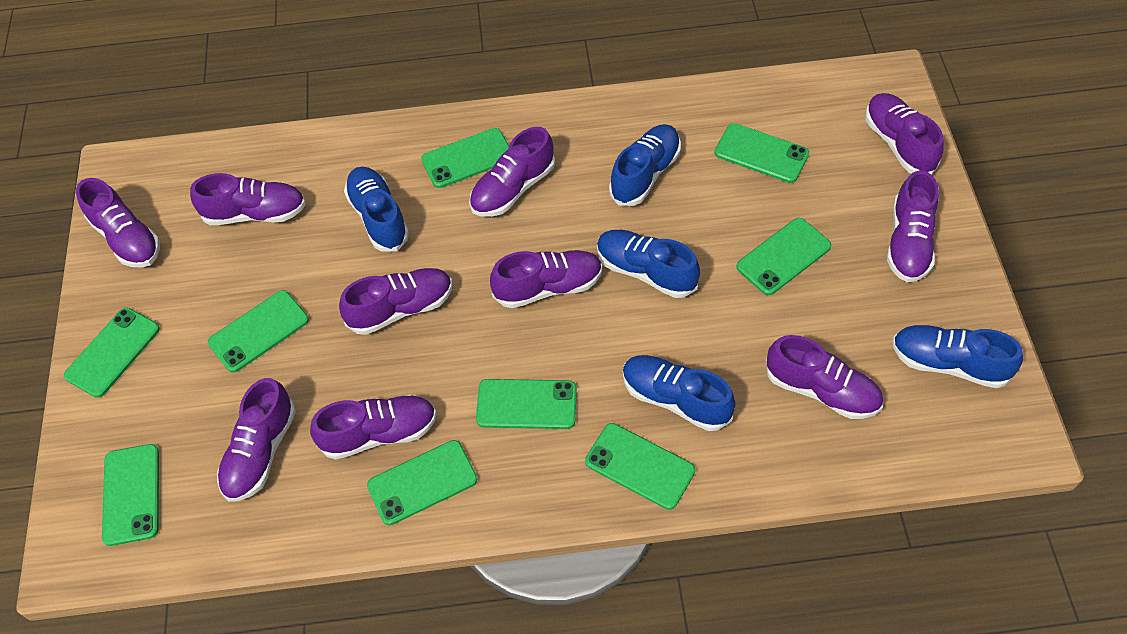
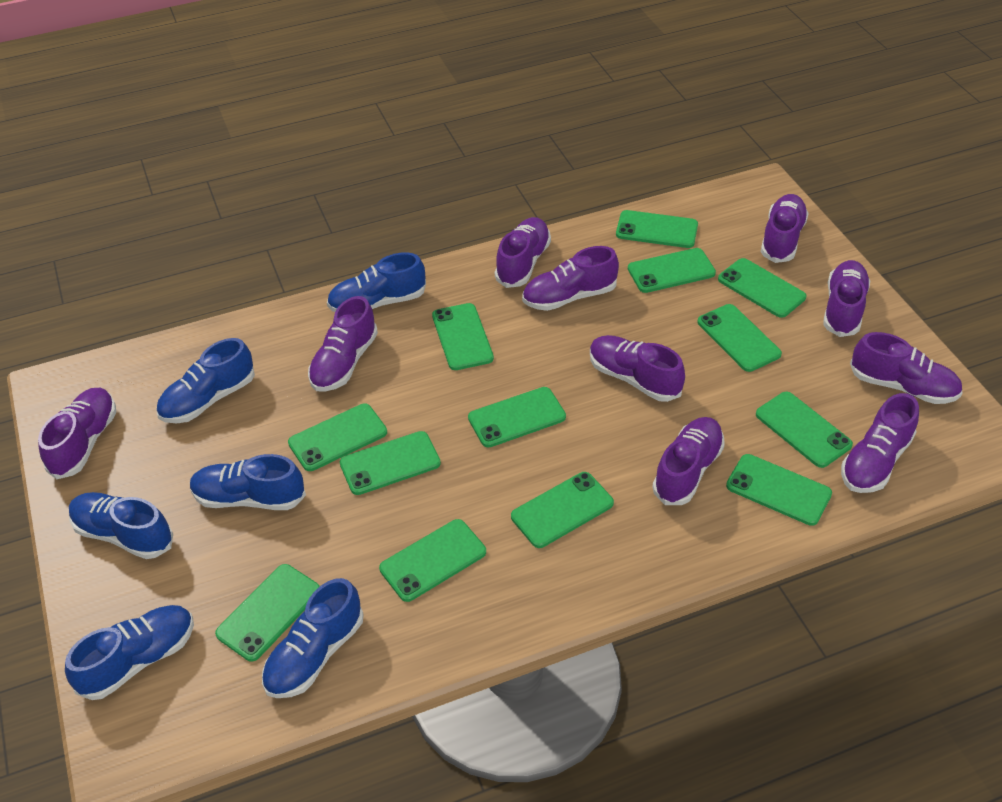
blue shoe: 5 -> 6
green phone: 9 -> 13

